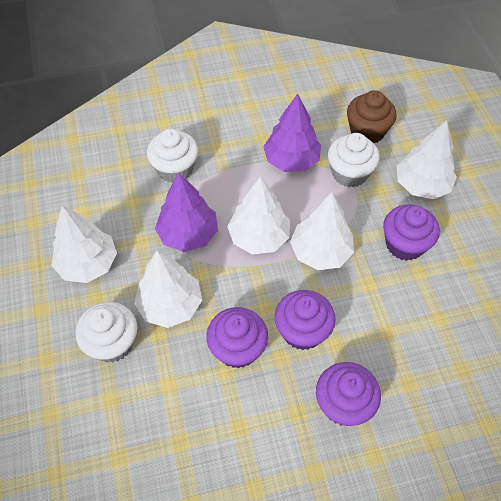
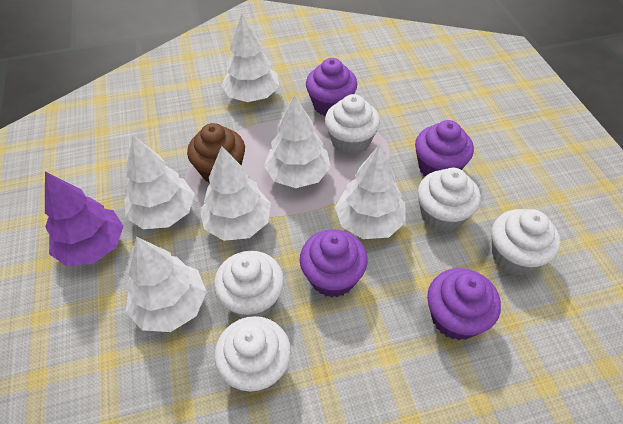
purple tree: 2 -> 1
white cupcake: 3 -> 5
white tree: 5 -> 6

